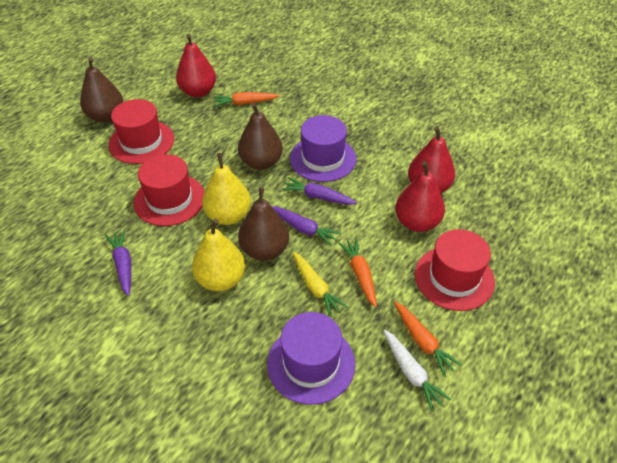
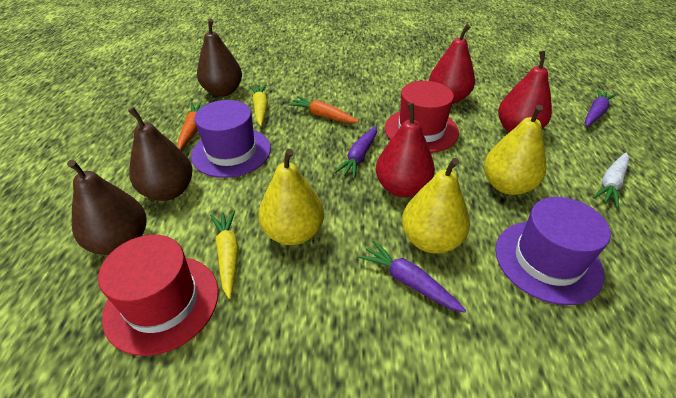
orange carrot: 3 -> 2
red hat: 3 -> 2
yellow carrot: 1 -> 2
yellow pear: 2 -> 3

